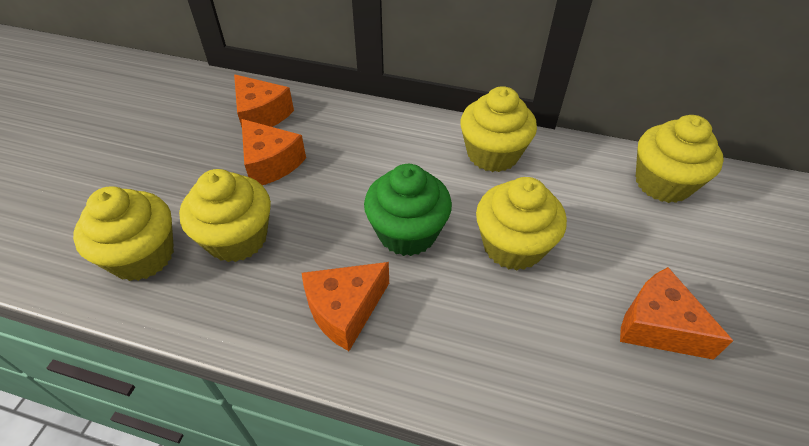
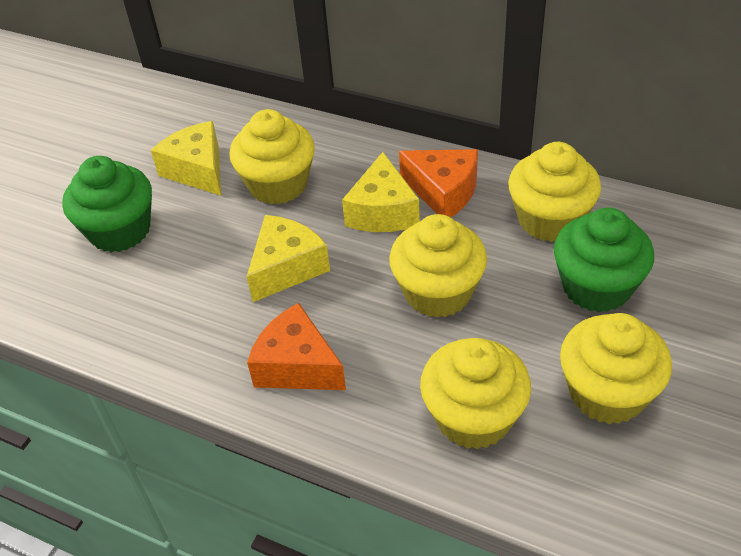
green cupcake: 1 -> 2
orange cheese: 4 -> 2
yellow cheese: 0 -> 3

